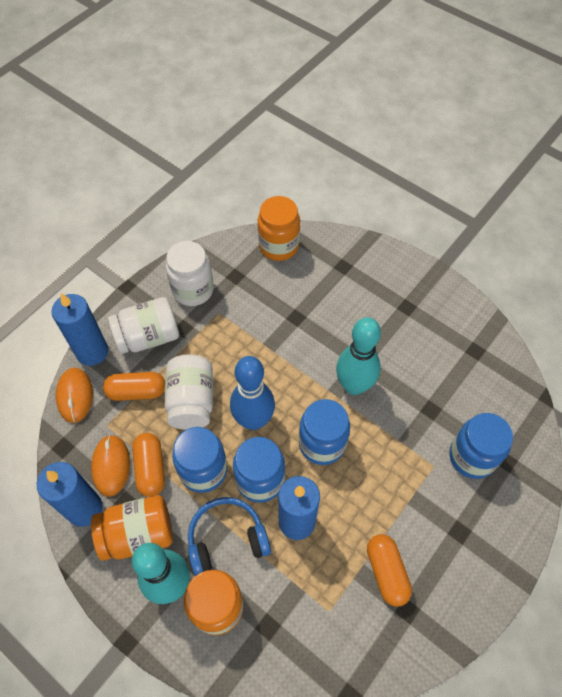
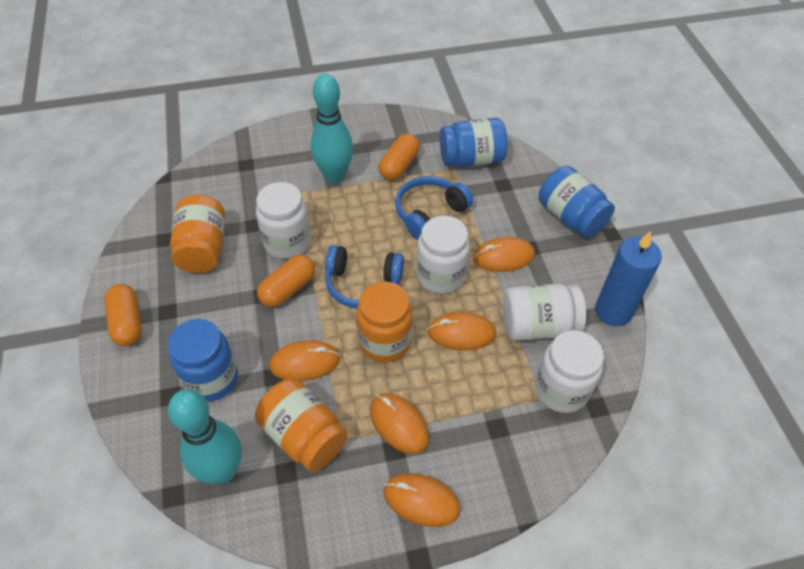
blue bowling pin: 1 -> 0
blue candle: 3 -> 1
blue headphones: 1 -> 2
blue jar: 4 -> 3
orange mouse: 2 -> 5
white jar: 3 -> 4

